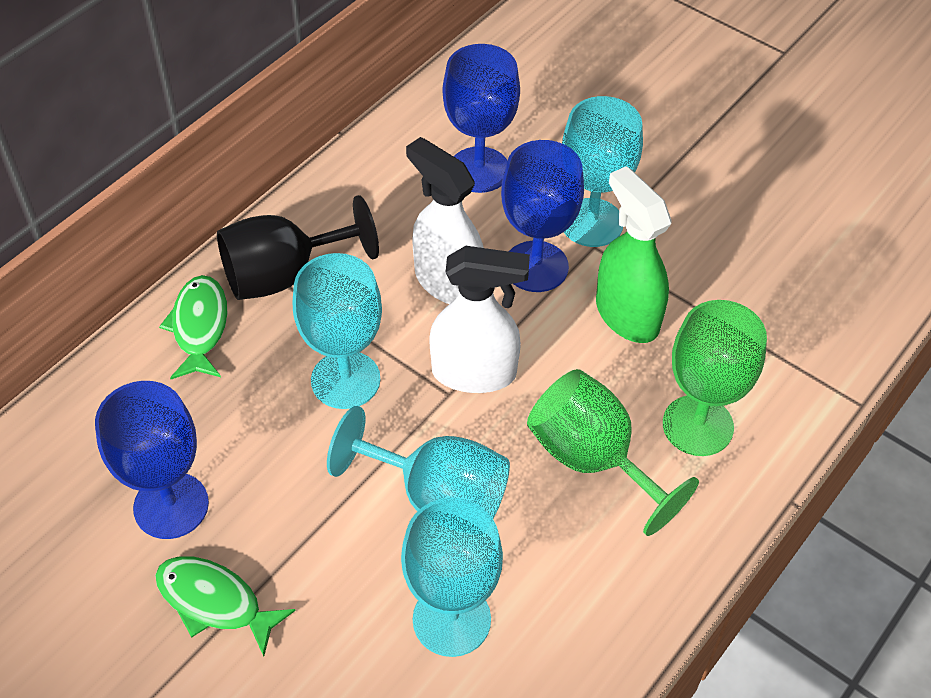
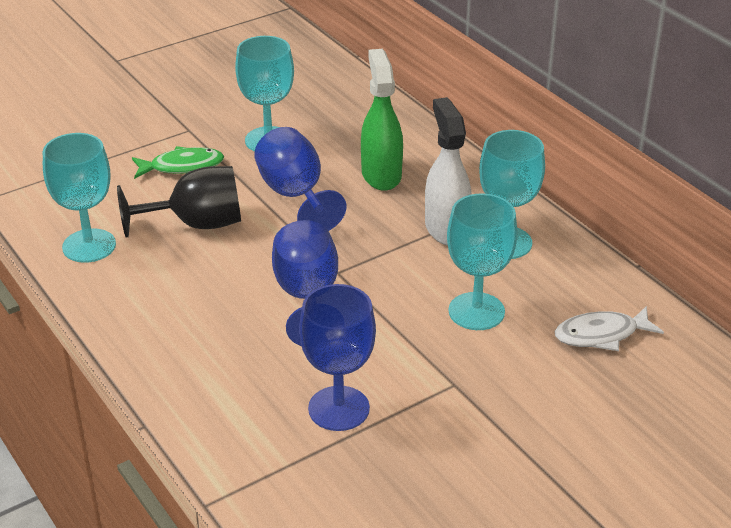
green fish: 2 -> 1
green goblet: 2 -> 0
white fish: 0 -> 1
white spray bottle: 2 -> 1

